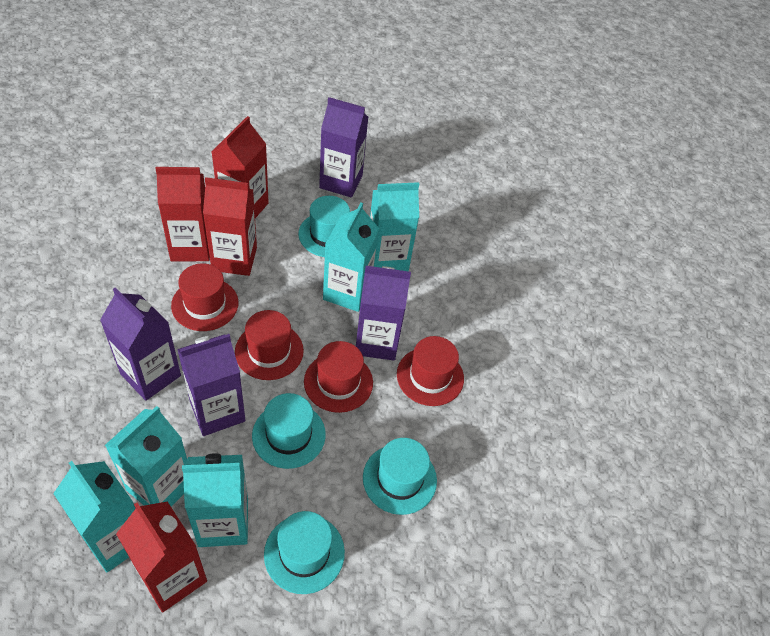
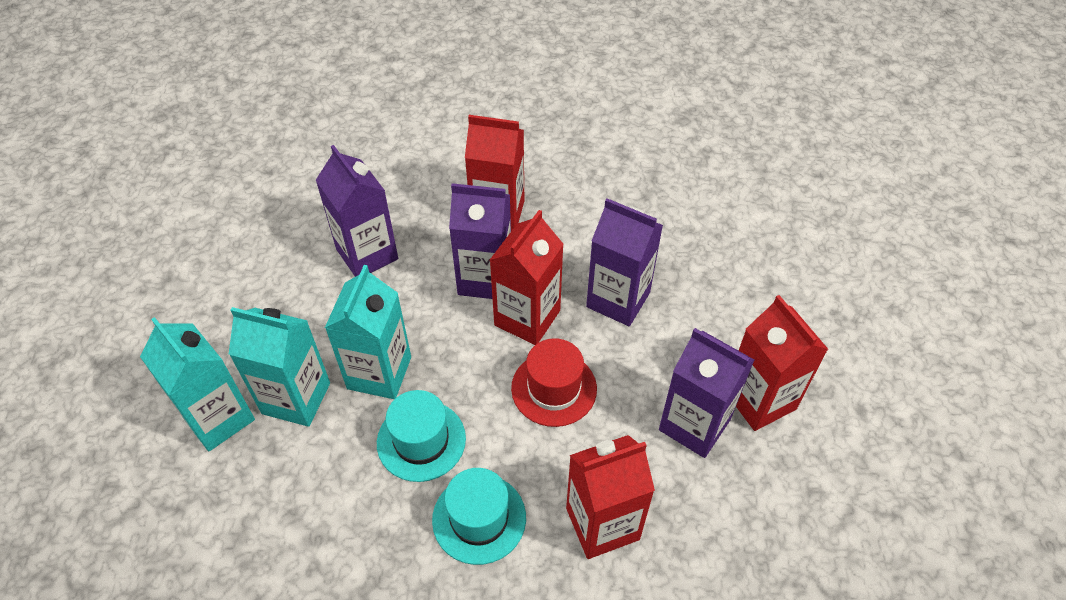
red hat: 4 -> 1
turquoise carton: 5 -> 3
turquoise hat: 4 -> 2

